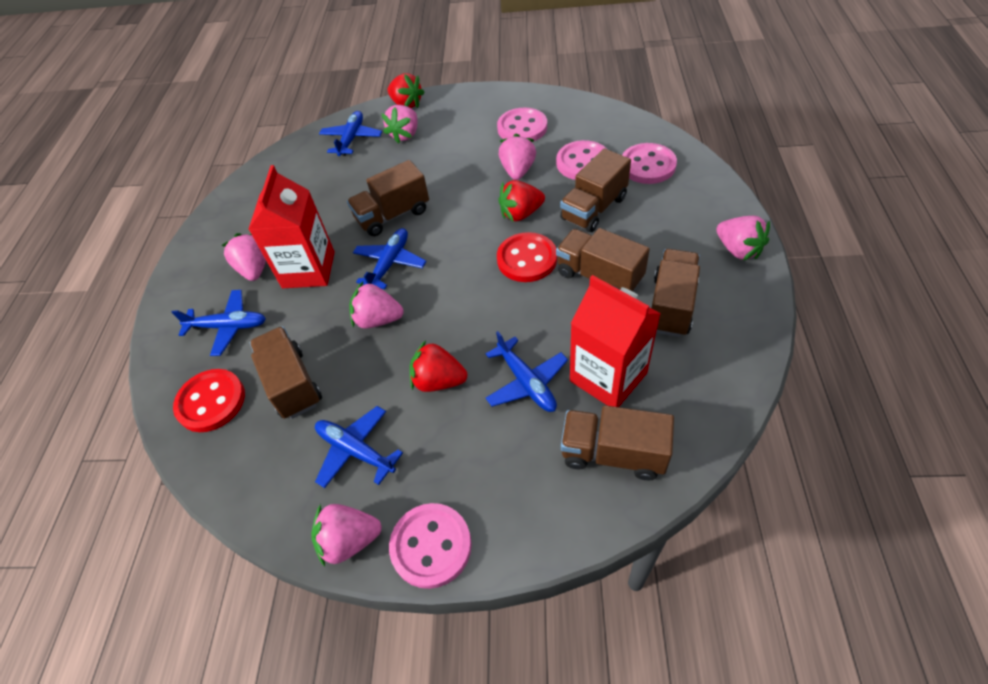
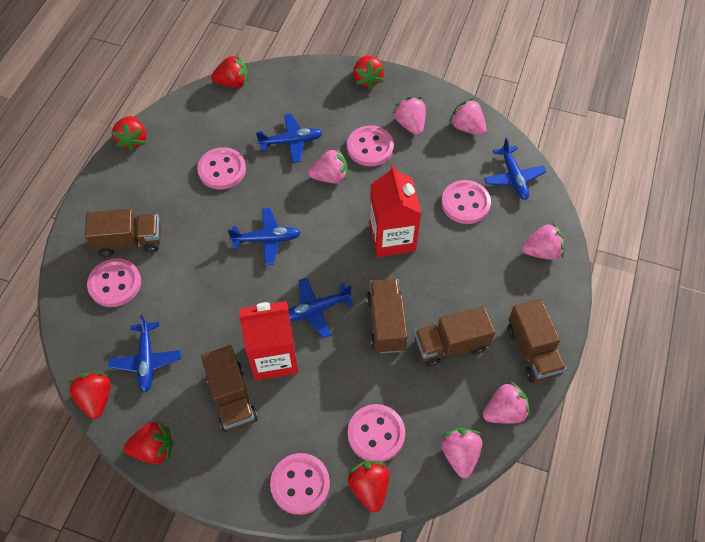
brown truck: 6 -> 5
pink button: 4 -> 6
red button: 2 -> 0
red strawberry: 3 -> 6

